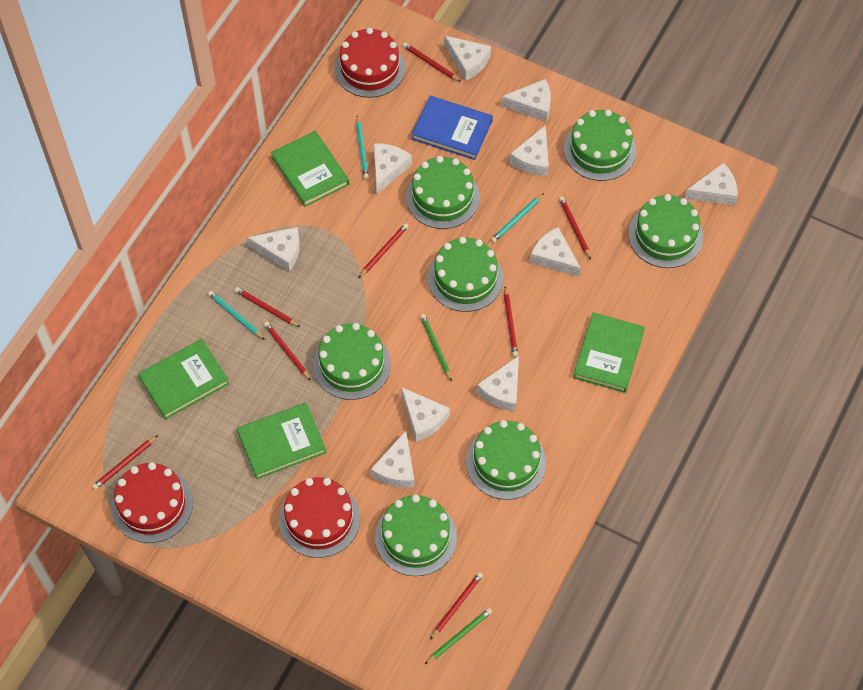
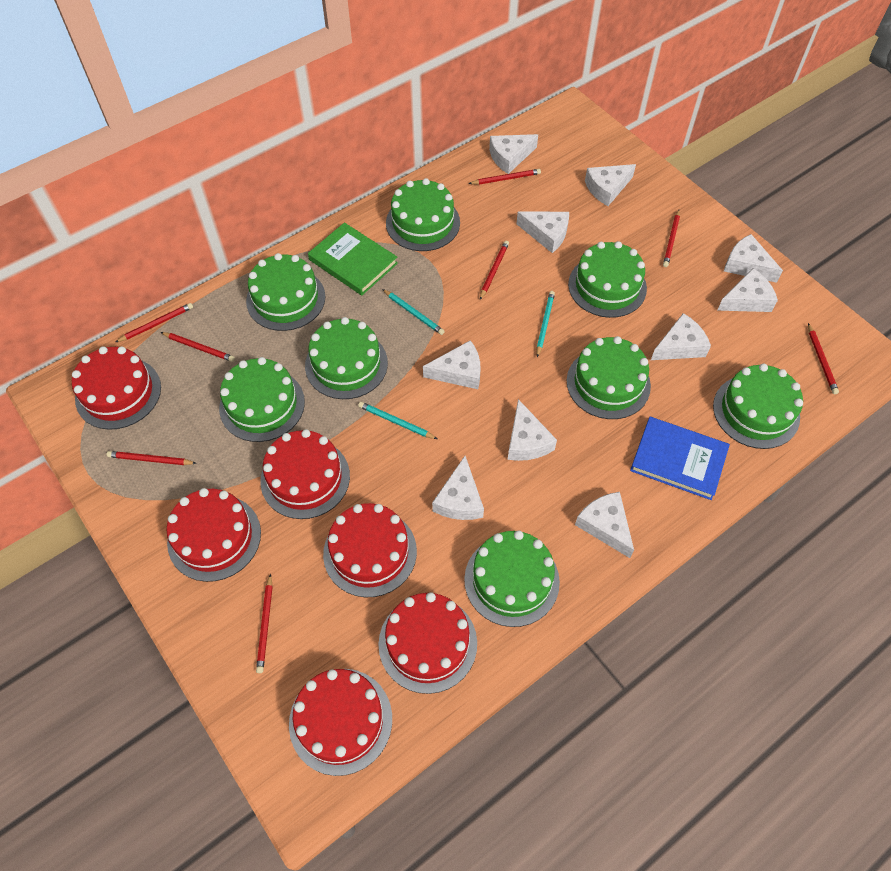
green book: 4 -> 1
green cake: 7 -> 8
green pencil: 2 -> 0
red cake: 3 -> 6

